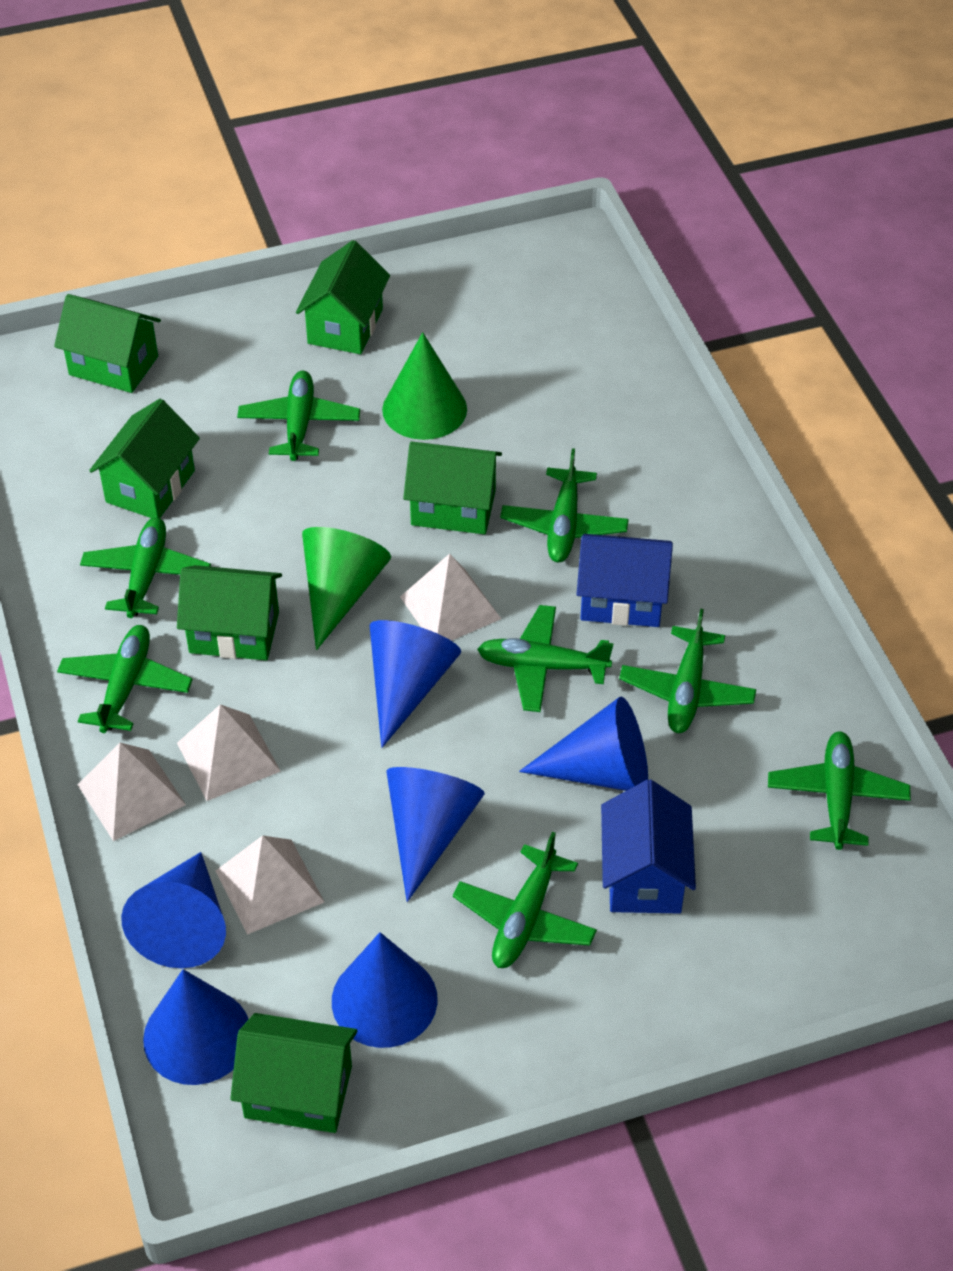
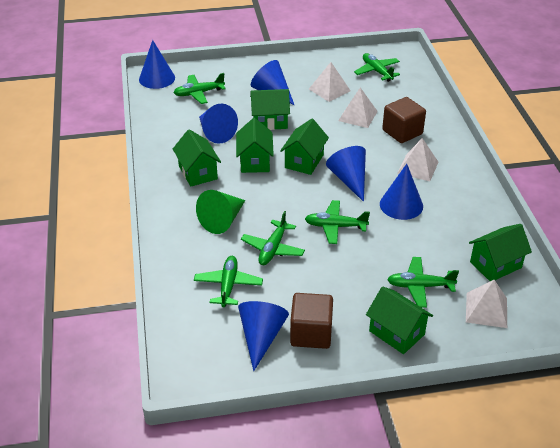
blue house: 2 -> 0
brown cube: 0 -> 2
green cone: 2 -> 1
green plane: 8 -> 6

